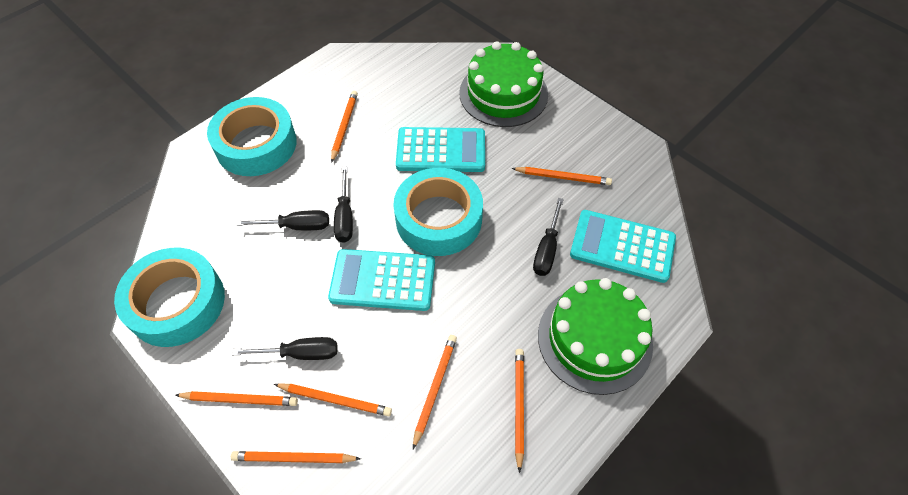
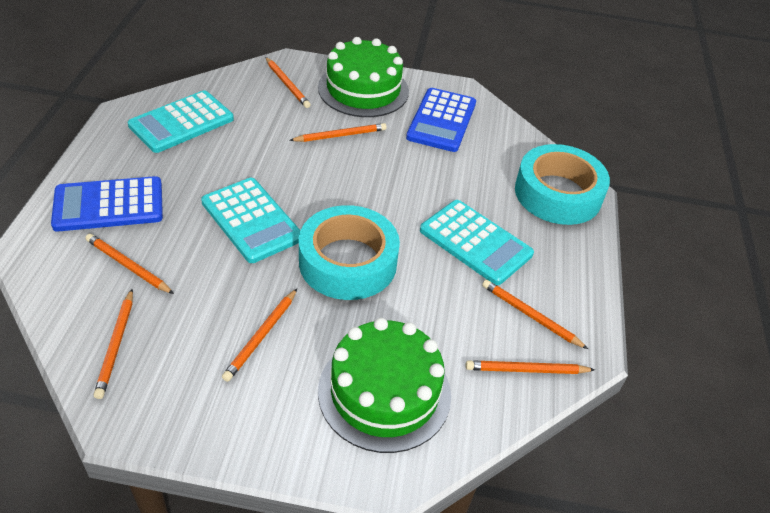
black screwdriver: 4 -> 0
blue calculator: 0 -> 2
turquoise tape: 3 -> 2

